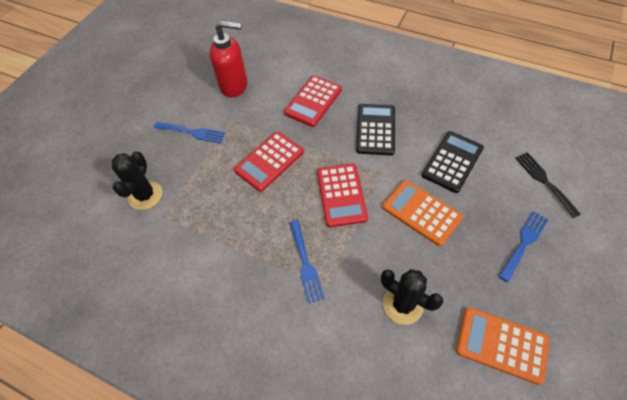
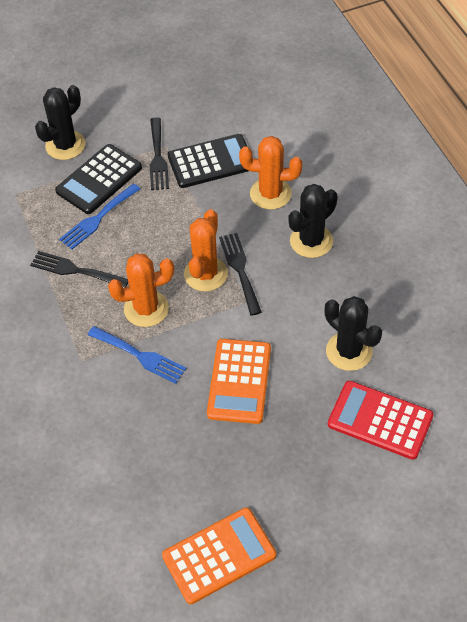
black cactus: 2 -> 3
black fork: 1 -> 3
blue fork: 3 -> 2
orange cactus: 0 -> 3
red calculator: 3 -> 1
red soap dispenser: 1 -> 0

